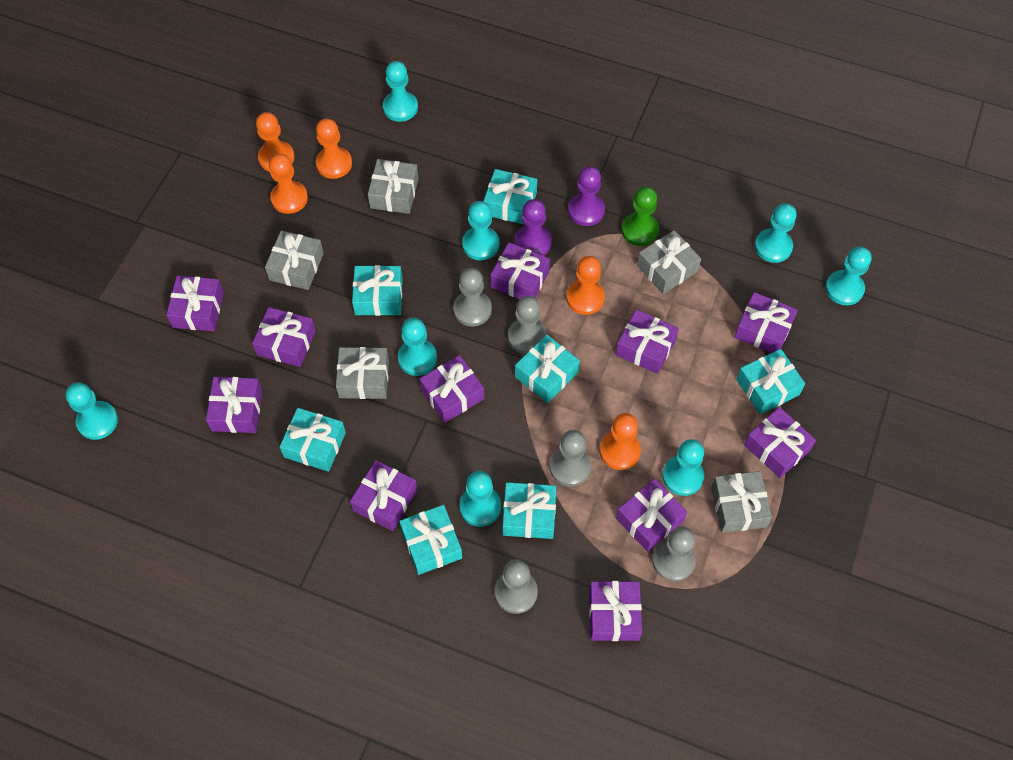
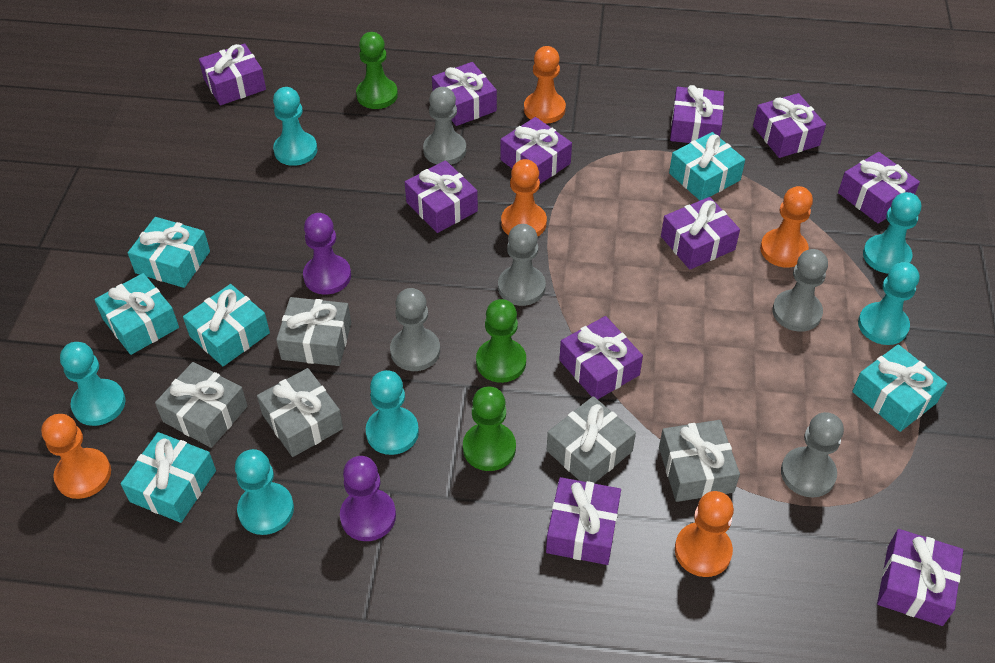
green pawn: 1 -> 3
turquoise gift: 7 -> 6
turquoise pawn: 8 -> 6

